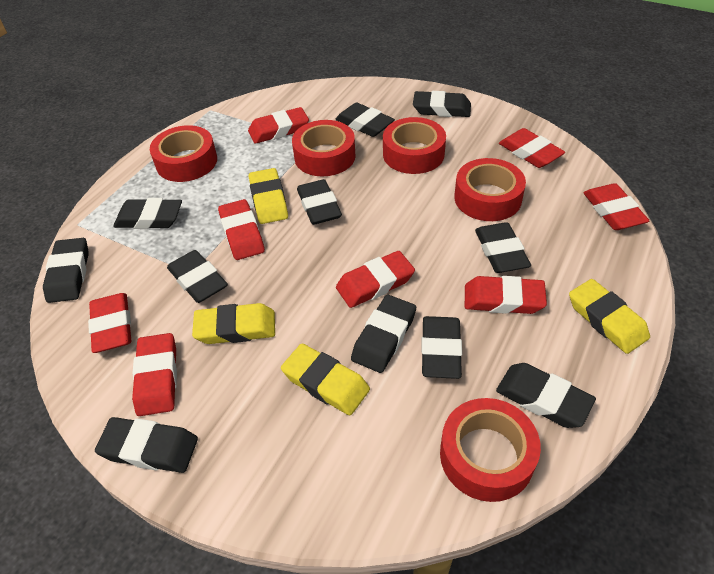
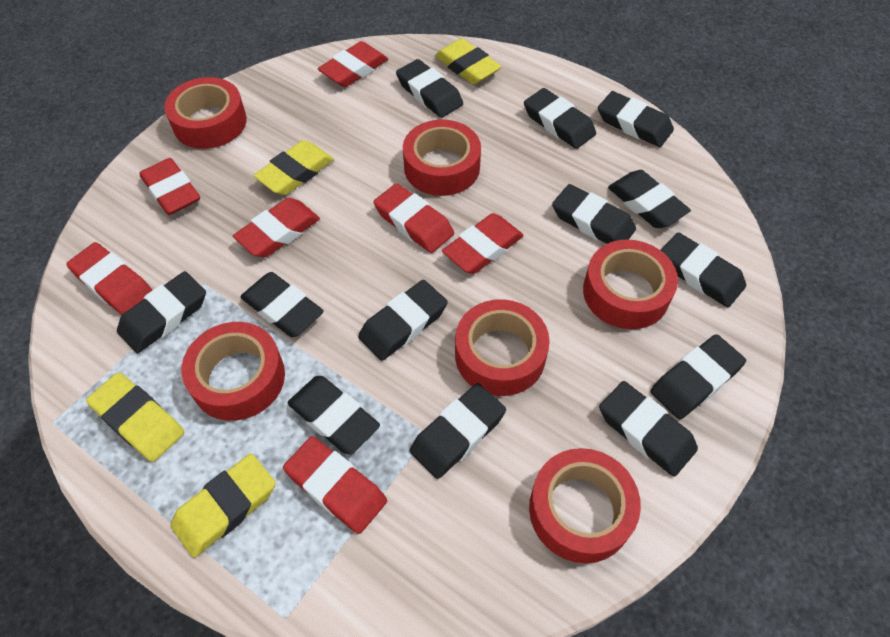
black eraser: 11 -> 13
red eraser: 8 -> 7
red tape: 5 -> 6

